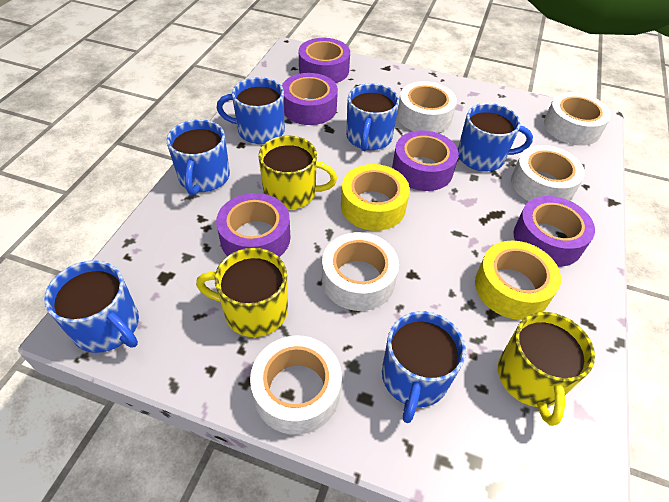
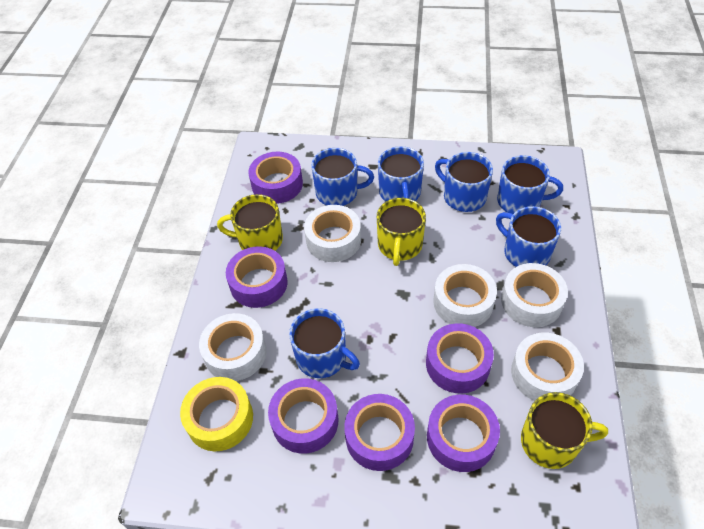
purple tape: 5 -> 6
yellow tape: 2 -> 1

